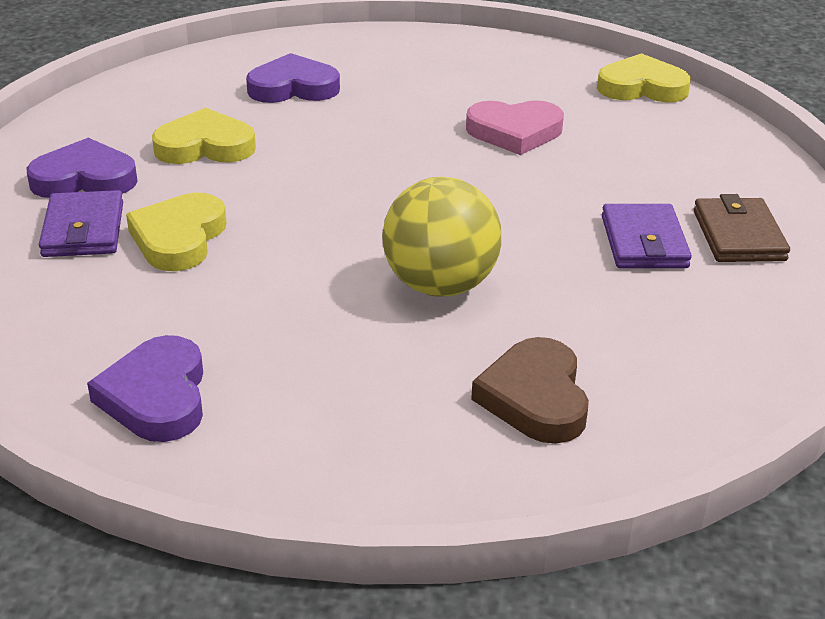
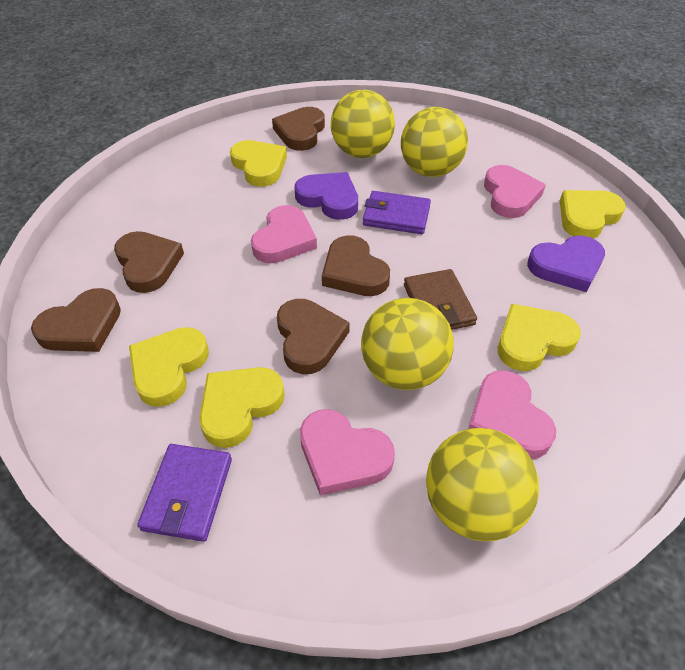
brown heart: 1 -> 5
pink heart: 1 -> 4
purple heart: 3 -> 2
yellow ball: 1 -> 4
yellow heart: 3 -> 5

